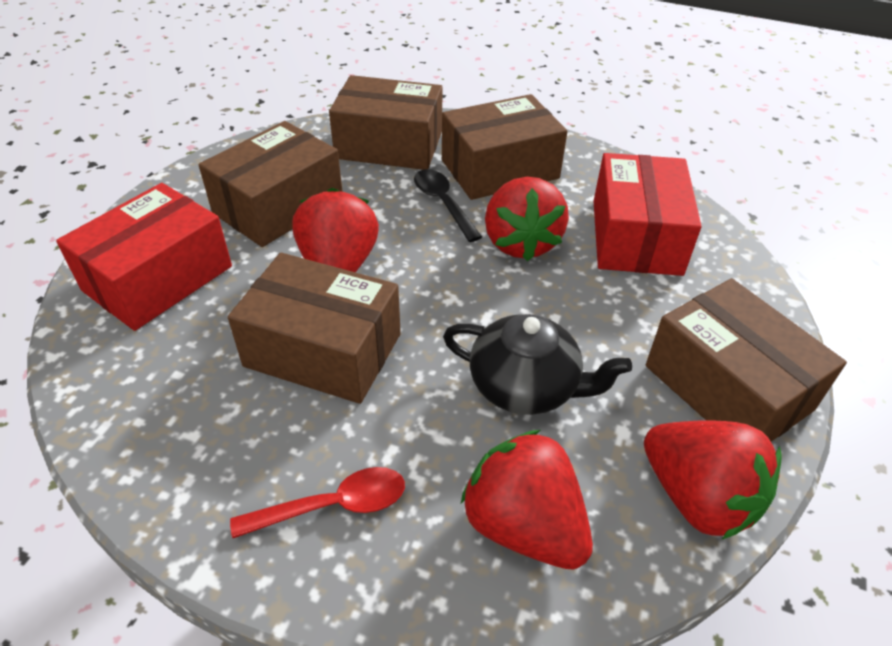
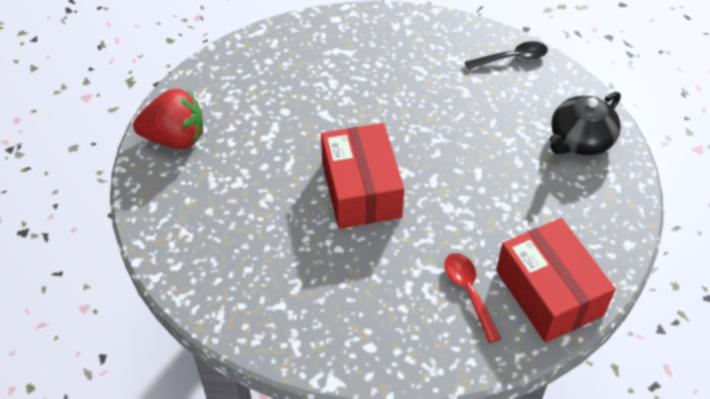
brown box: 5 -> 0
red strawberry: 4 -> 1

